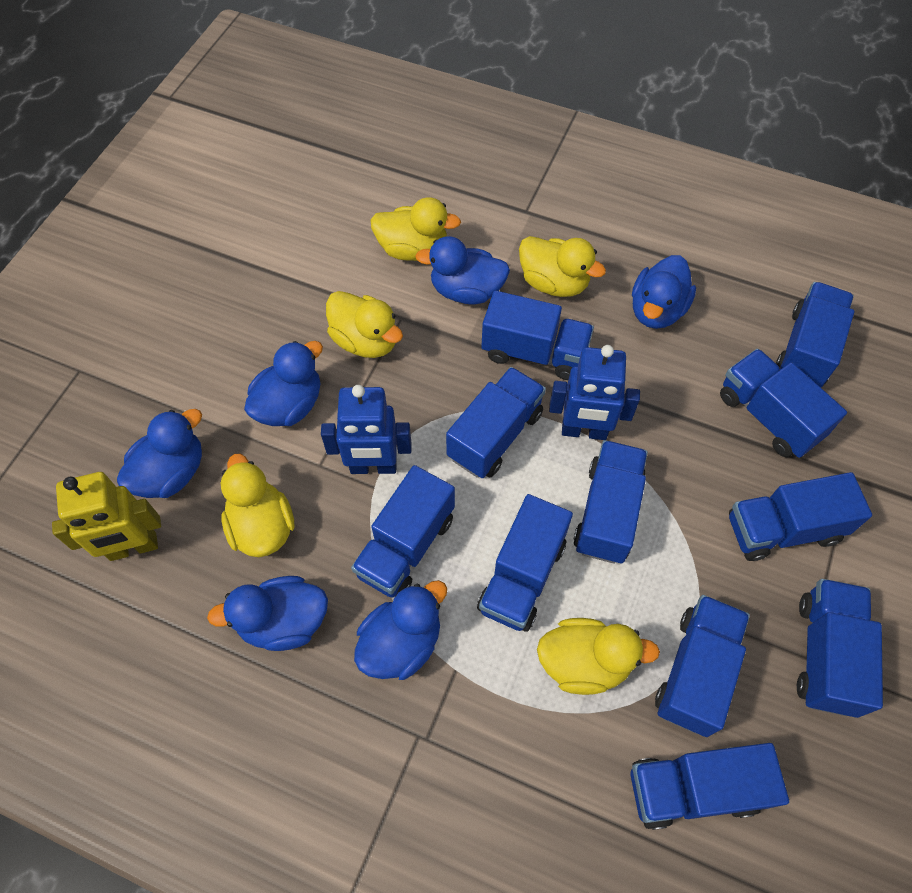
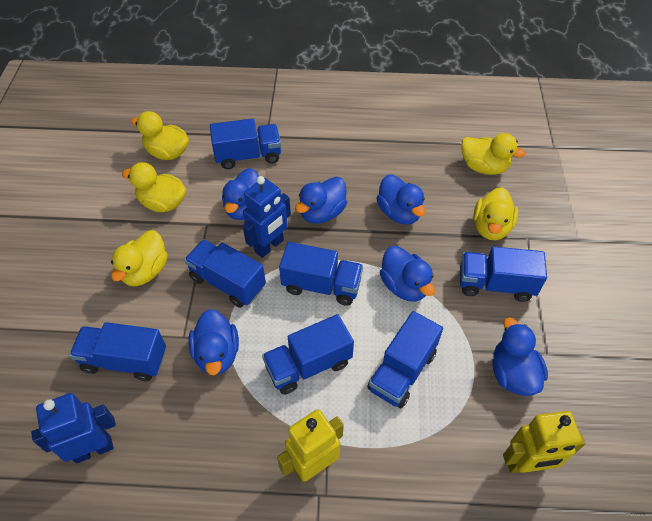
blue truck: 11 -> 7
yellow robot: 1 -> 2

